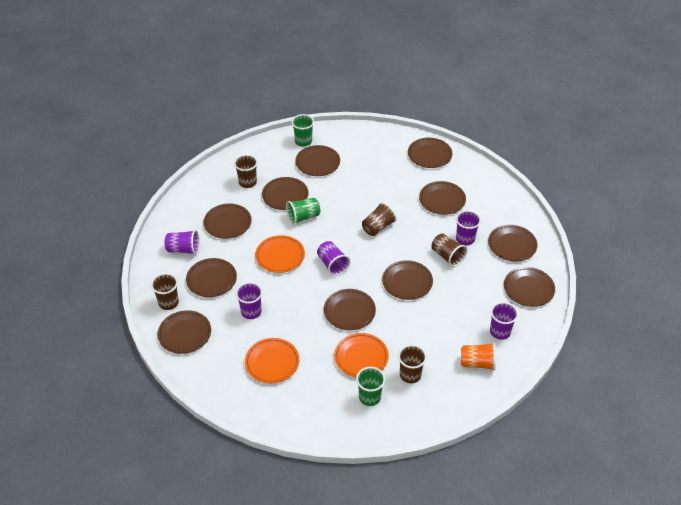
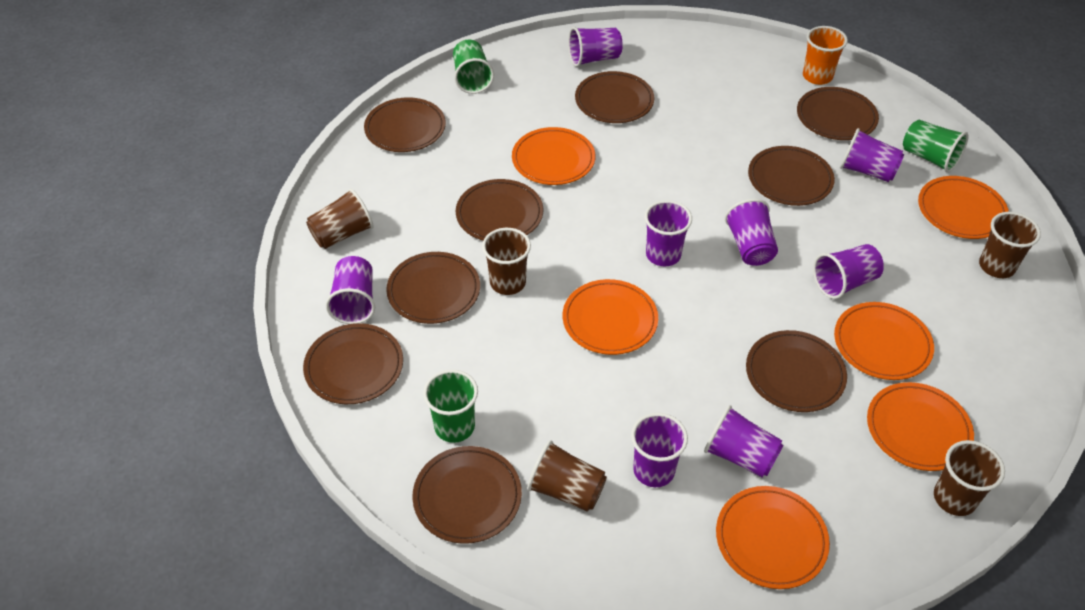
brown plate: 11 -> 9
orange plate: 3 -> 6
purple cup: 5 -> 8

